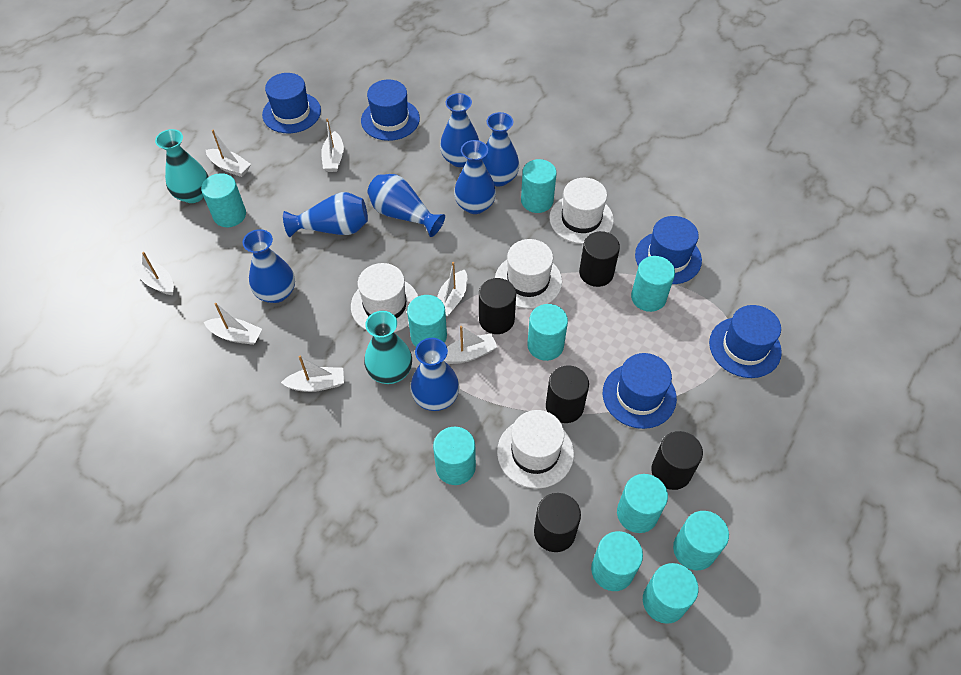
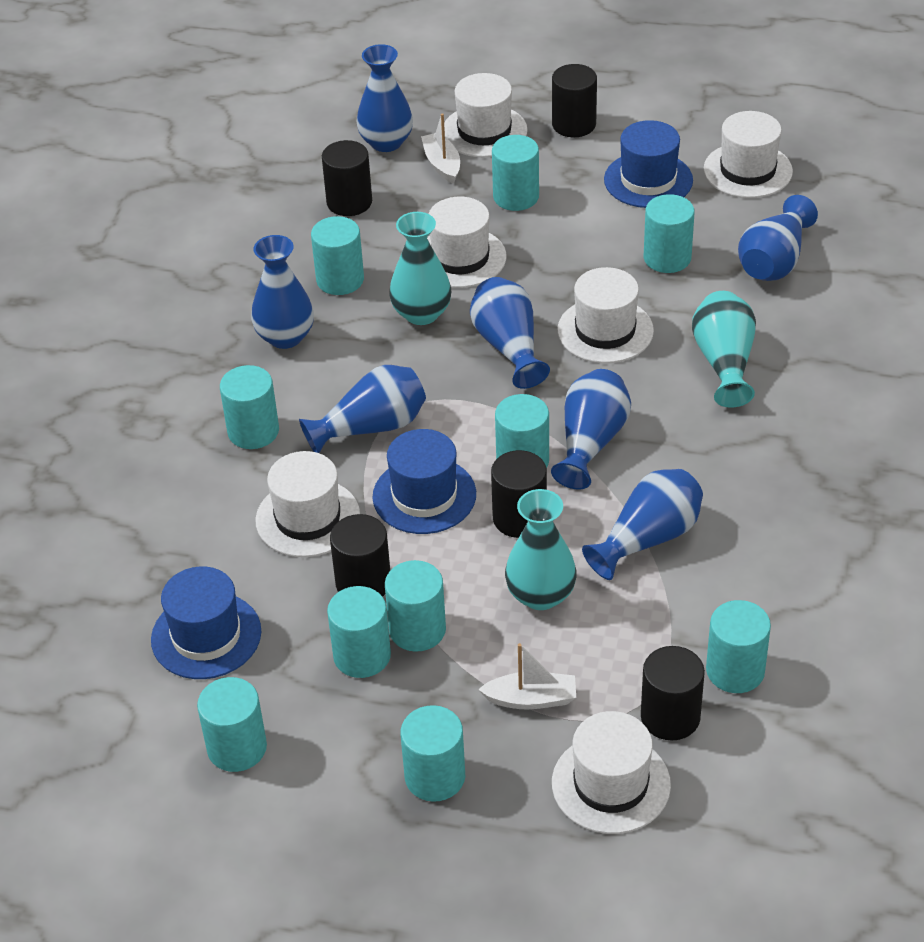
blue hat: 5 -> 3
turquoise vase: 2 -> 3
white boat: 7 -> 2
white hat: 4 -> 6

